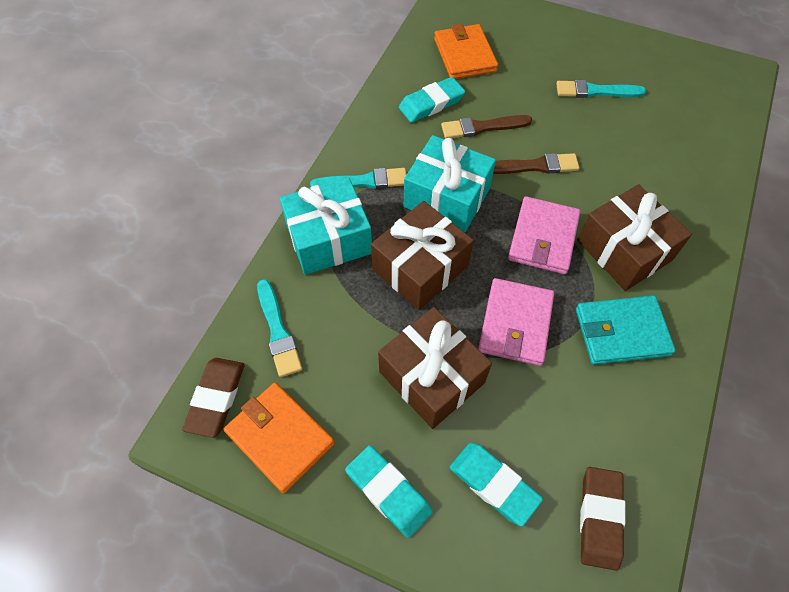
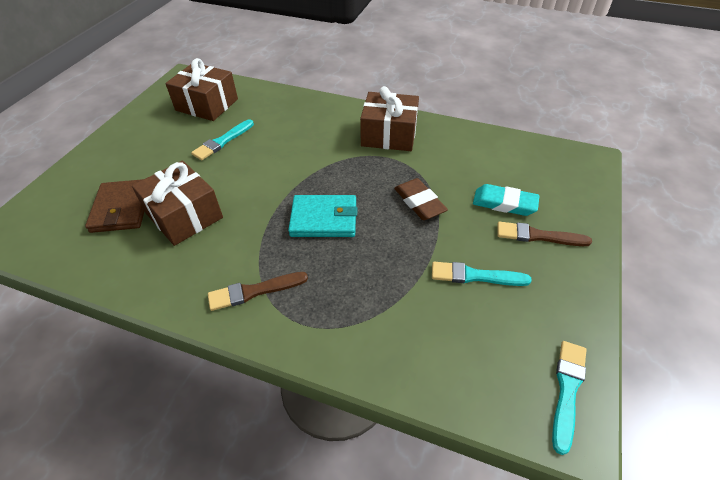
brown eraser: 2 -> 1
brown wallet: 0 -> 1
orange wallet: 2 -> 0
pink wallet: 2 -> 0
turquoise eraser: 3 -> 1
turquoise gift: 2 -> 0

